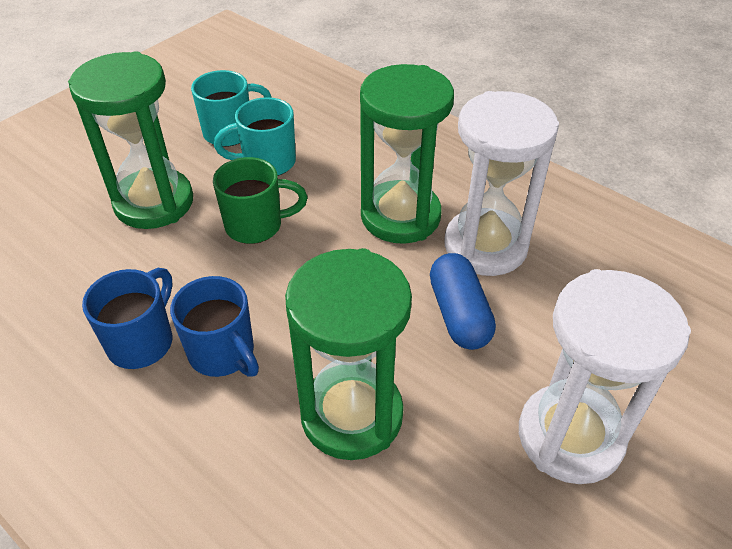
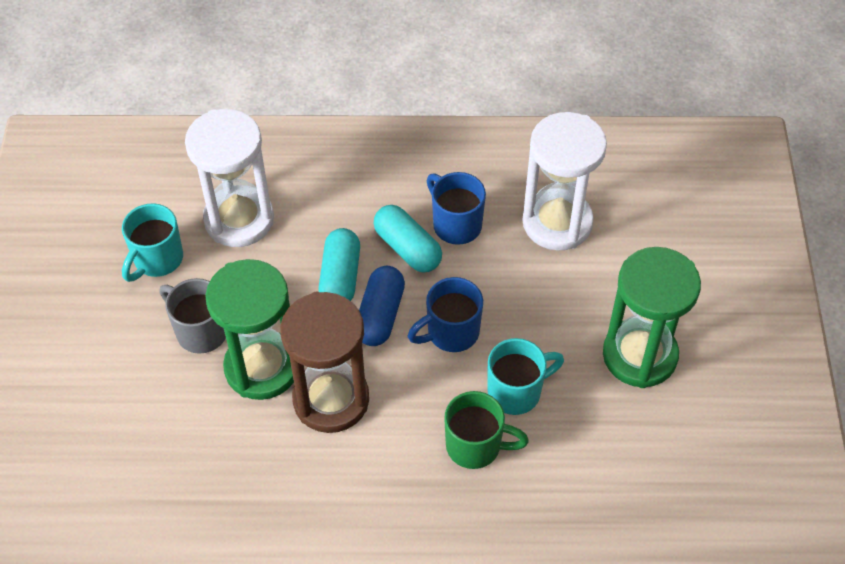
brown hourglass: 0 -> 1
green hourglass: 3 -> 2
grey mug: 0 -> 1
turquoise capsule: 0 -> 2

